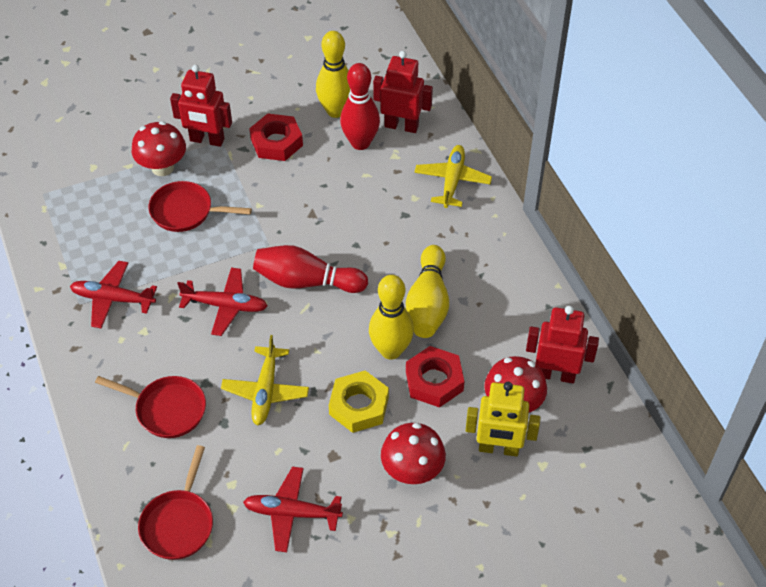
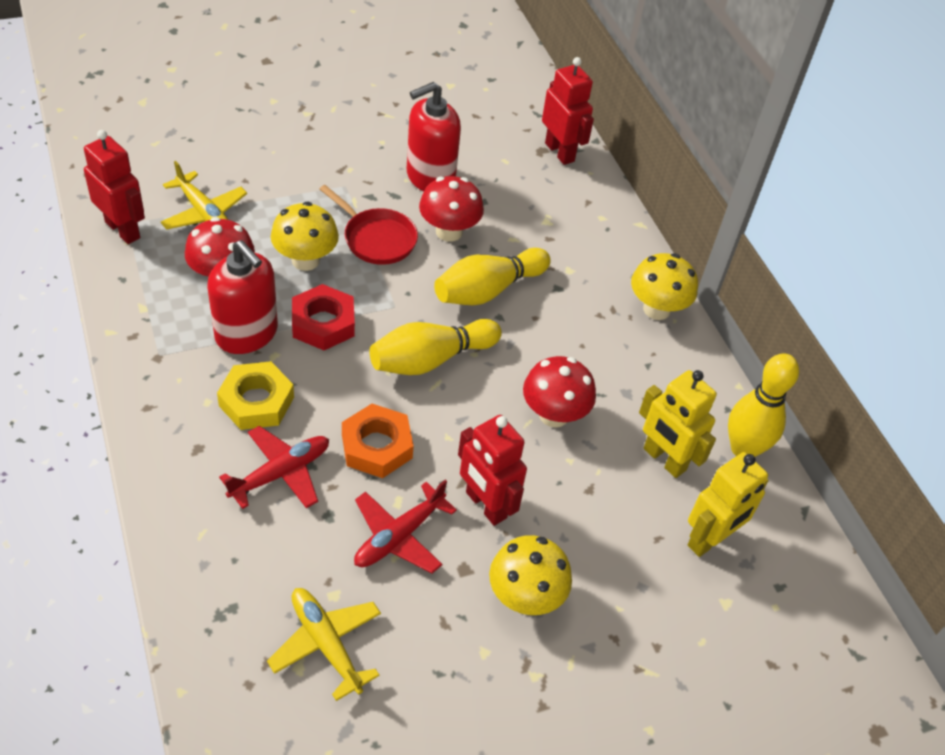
orange nut: 0 -> 1
red bowling pin: 2 -> 0
red nut: 2 -> 1
red pan: 3 -> 1
red plane: 3 -> 2
red soap dispenser: 0 -> 2
yellow mushroom: 0 -> 3
yellow robot: 1 -> 2

